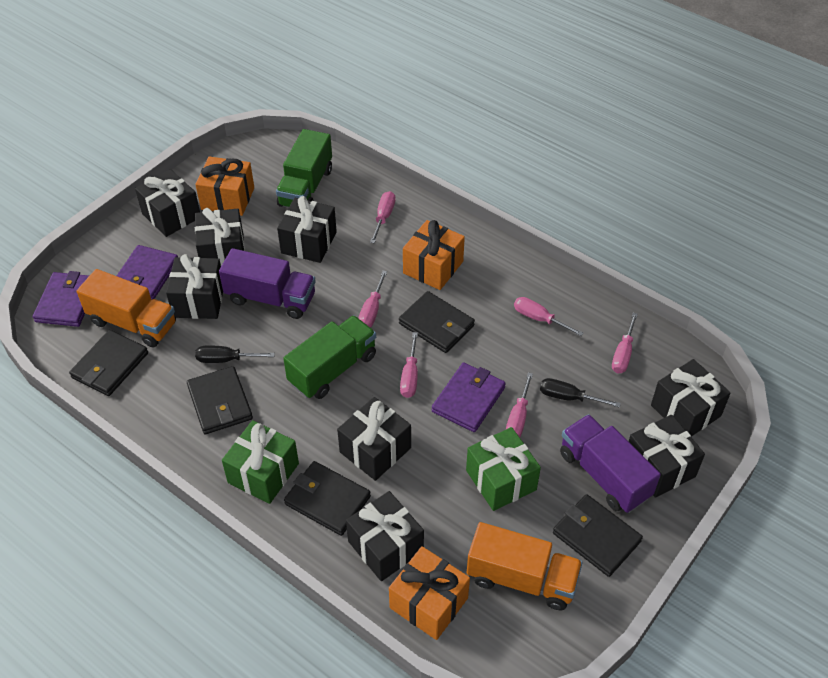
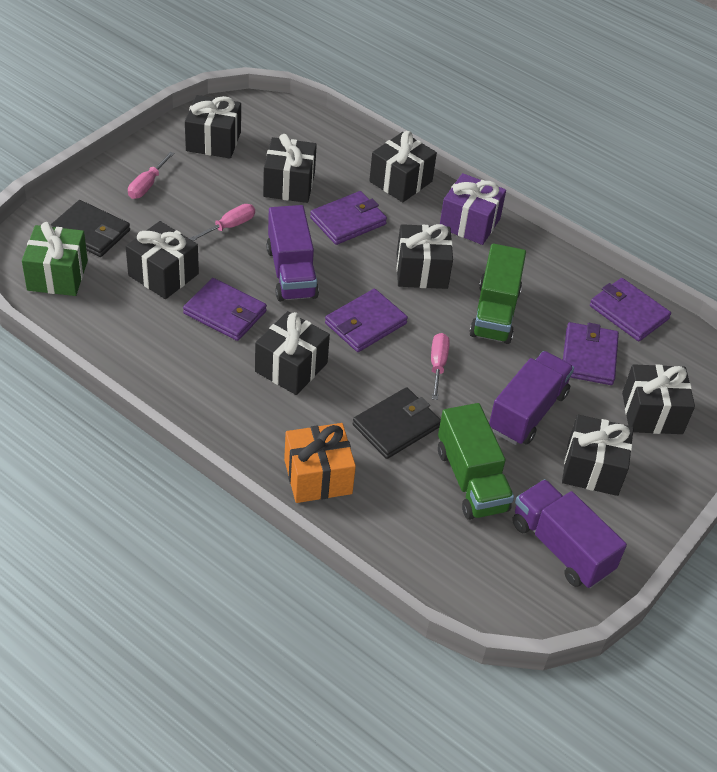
black screwdriver: 2 -> 0
black wallet: 5 -> 2
green gift: 2 -> 1
orange gift: 3 -> 1
orange truck: 2 -> 0
pink screwdriver: 6 -> 3
purple gift: 0 -> 1
purple truck: 2 -> 3
purple wallet: 3 -> 5

